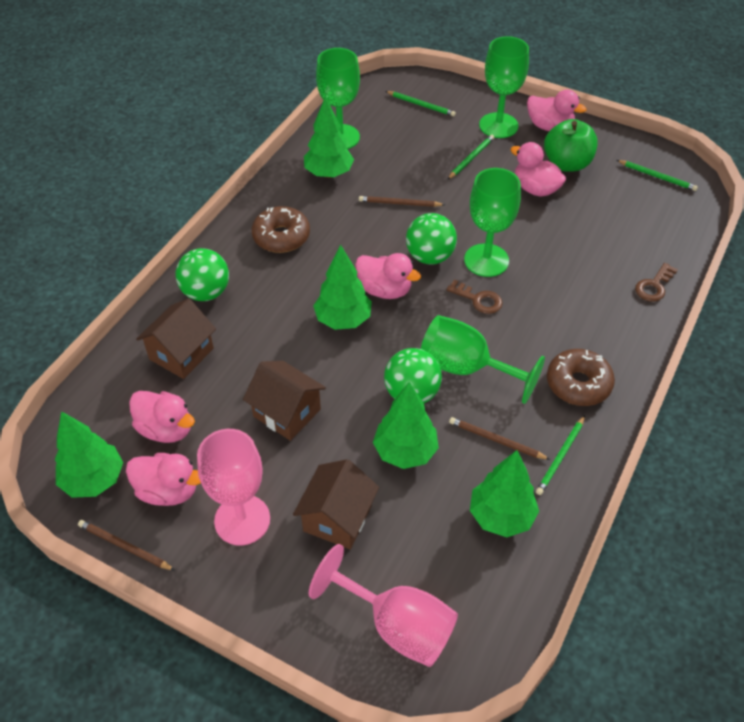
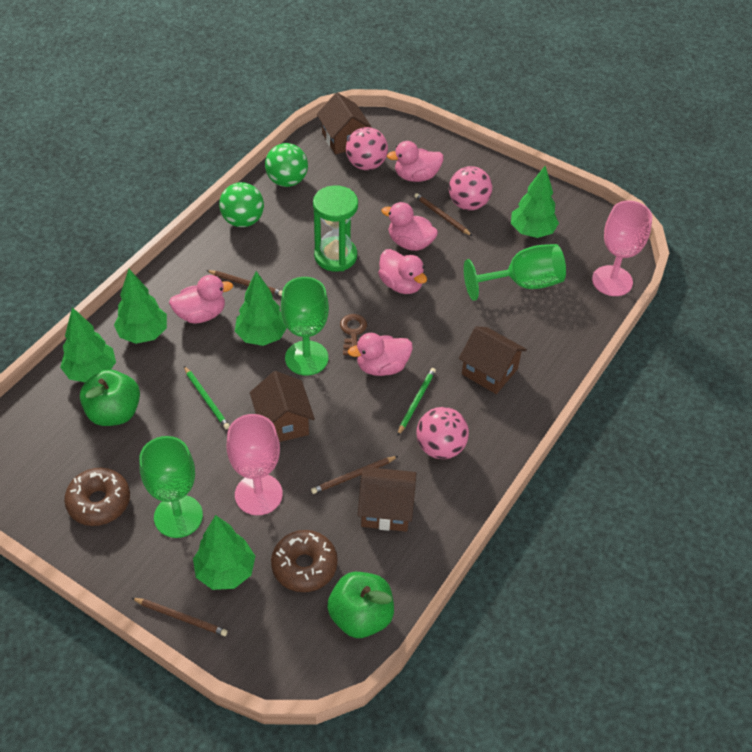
brown house: 3 -> 4
brown key: 2 -> 1
brown pencil: 3 -> 4
green apple: 1 -> 2
green ball: 3 -> 2
green goblet: 4 -> 3
green hourglass: 0 -> 1
green pencil: 4 -> 2
pink ball: 0 -> 3

